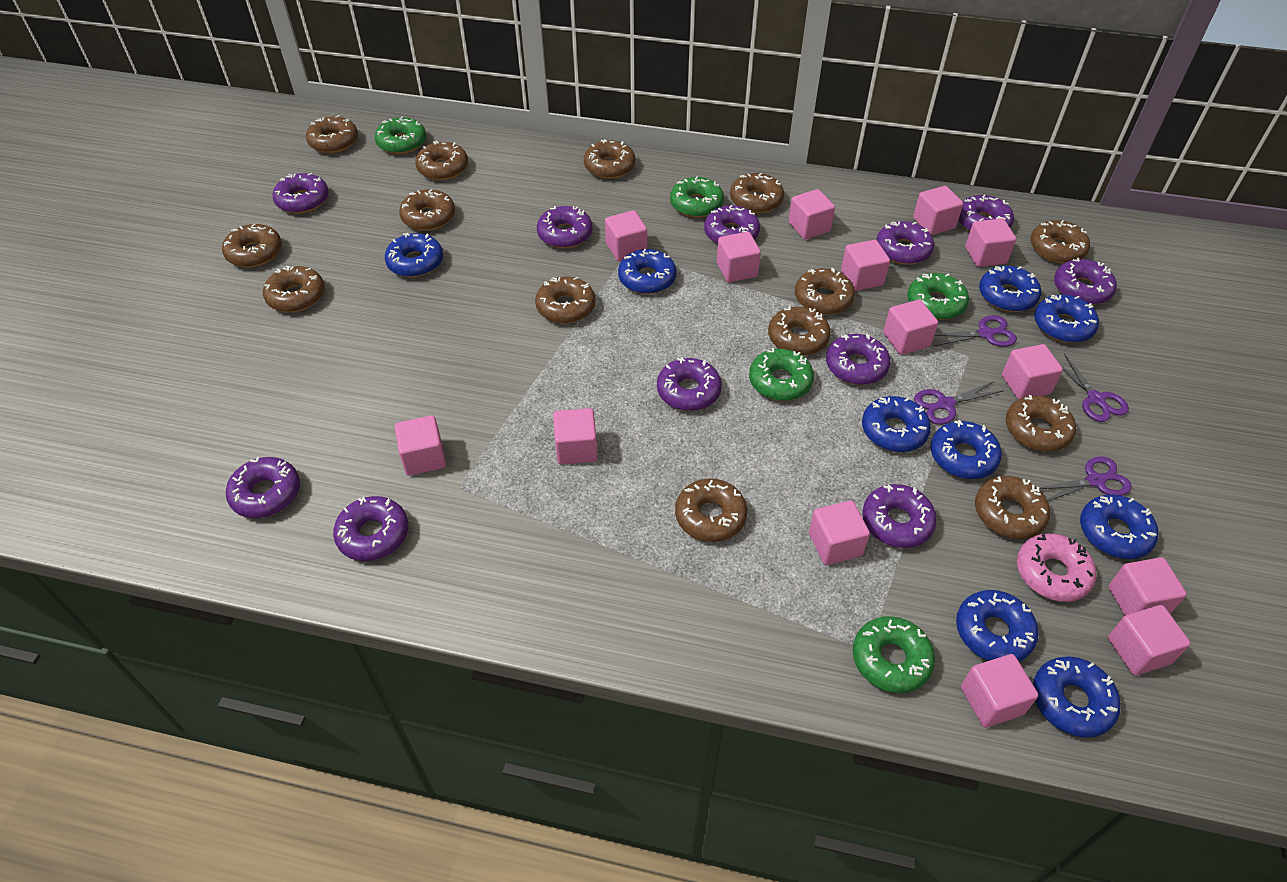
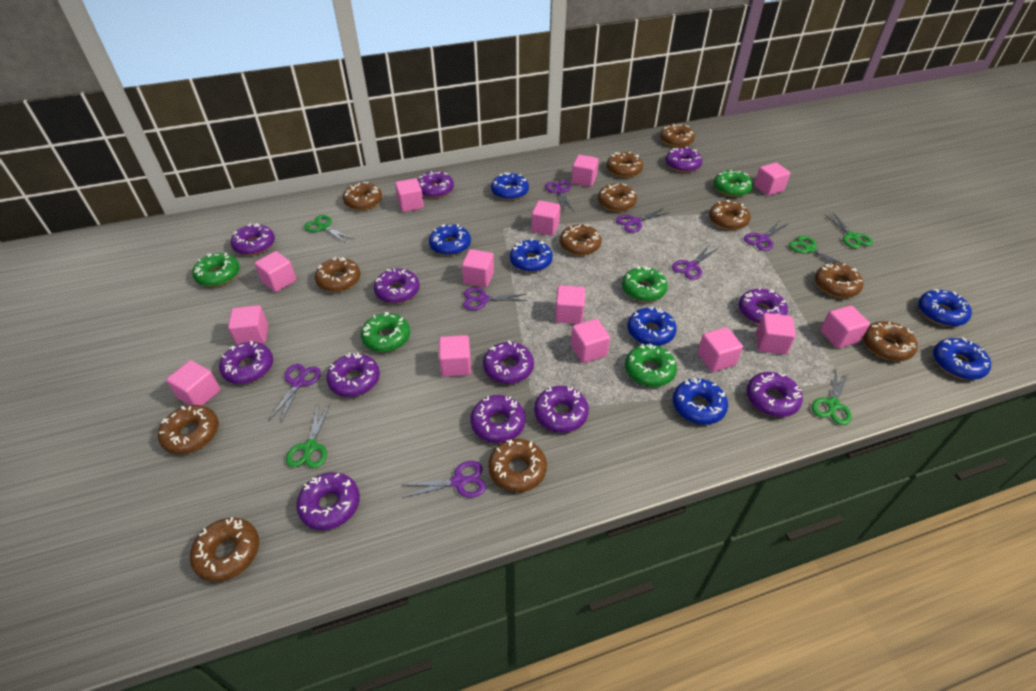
blue donut: 9 -> 7
brown donut: 14 -> 12
green scissors: 0 -> 5
pink donut: 1 -> 0
purple donut: 11 -> 12
purple scissors: 4 -> 7

